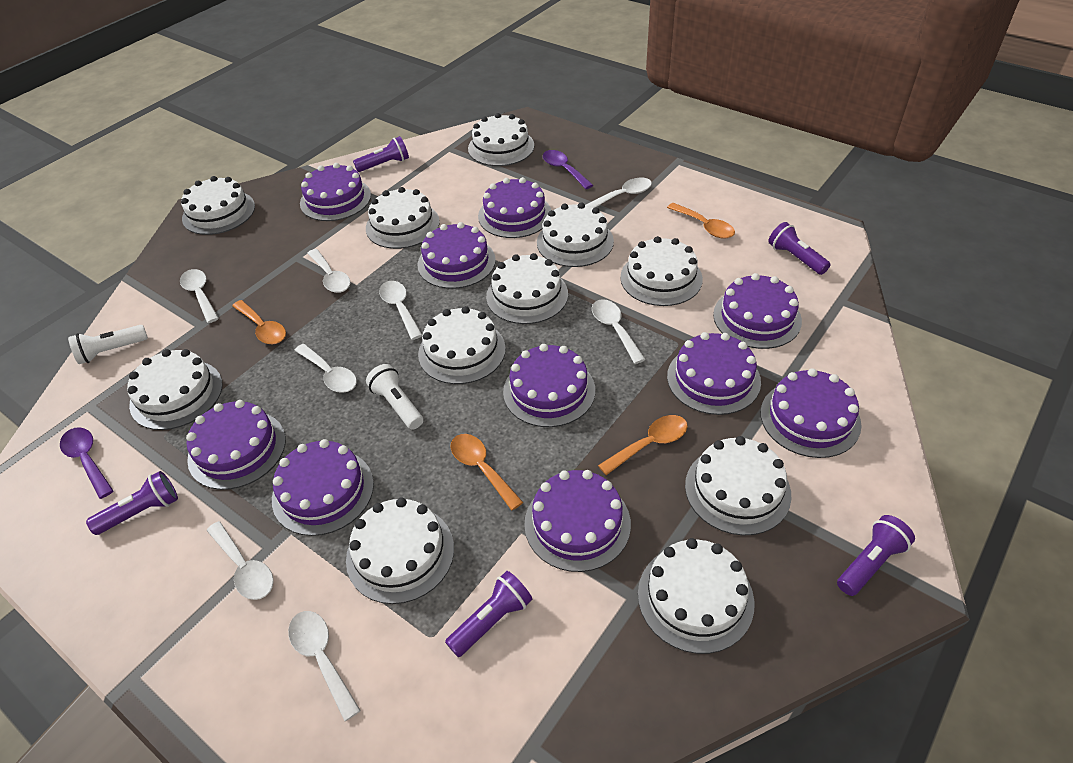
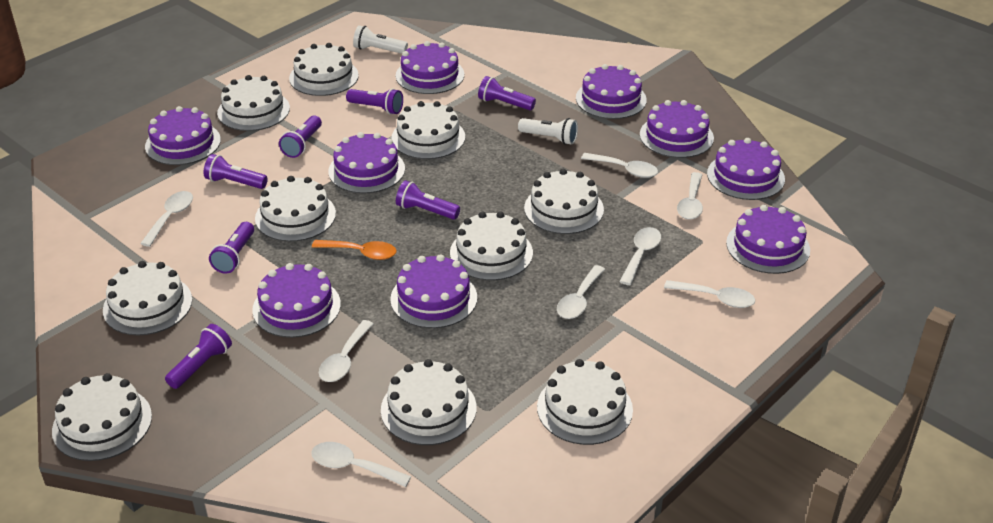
orange spoon: 4 -> 1
purple cake: 10 -> 9
purple flashlight: 5 -> 7
purple spoon: 2 -> 0
white cake: 11 -> 10

